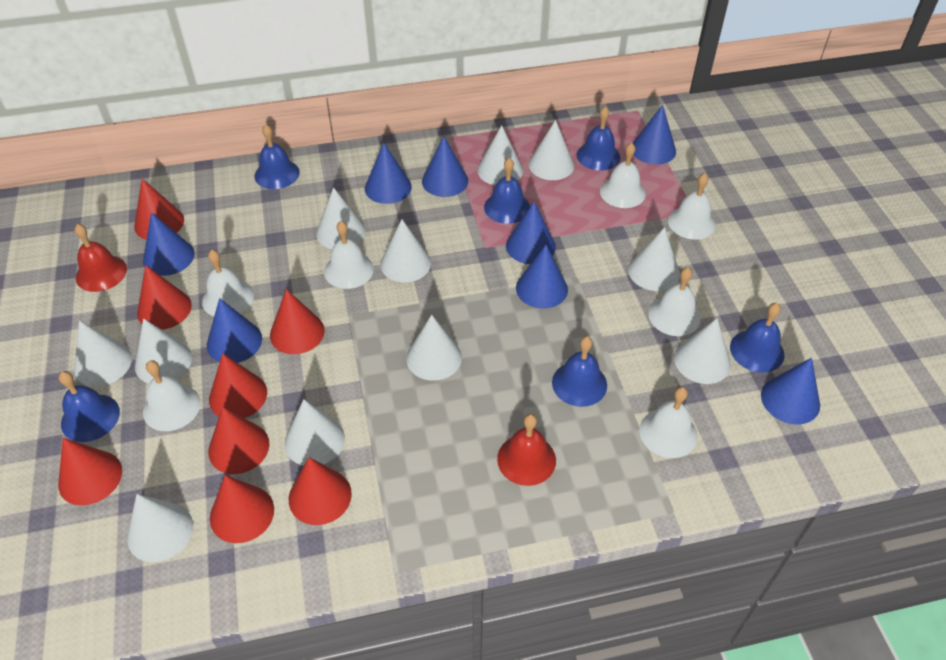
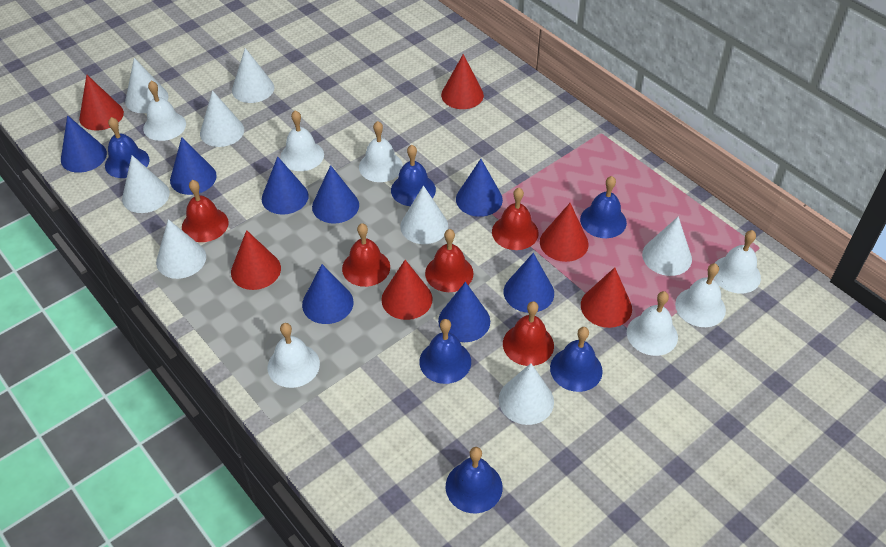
red bell: 2 -> 5
red cone: 8 -> 6
white cone: 11 -> 8

